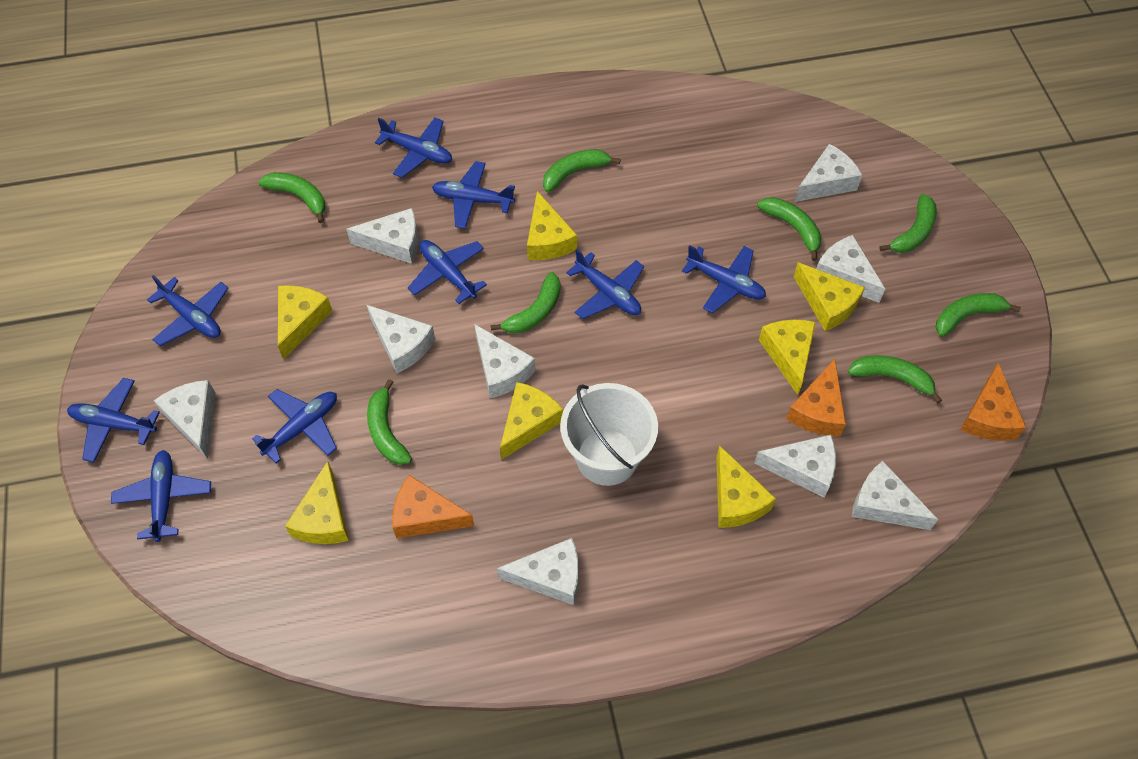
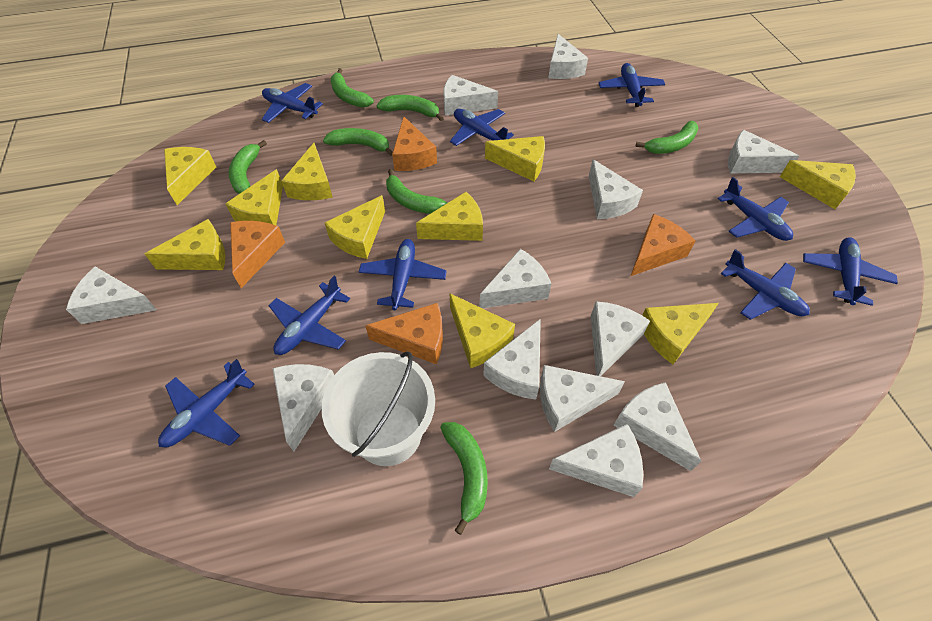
green banana: 8 -> 7
orange cheese: 3 -> 4
white cheese: 9 -> 12
yellow cheese: 7 -> 10

